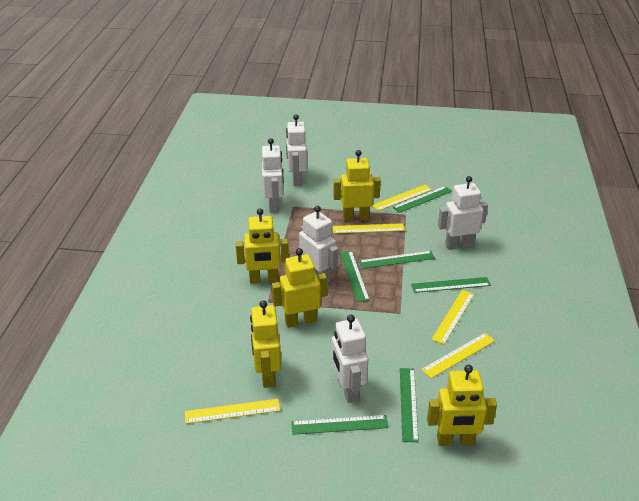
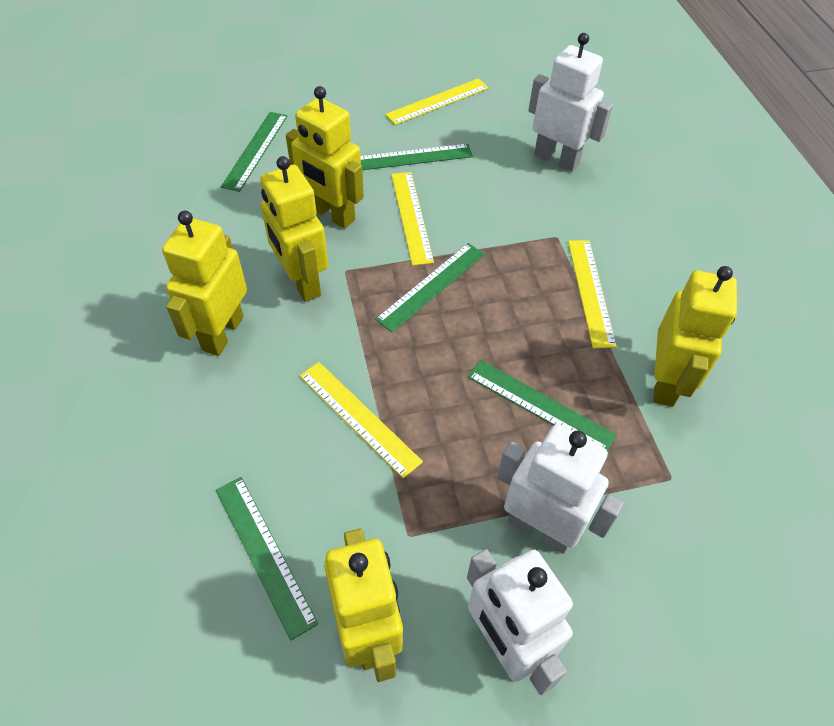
green ruler: 6 -> 5
white robot: 5 -> 3
yellow ruler: 5 -> 4

